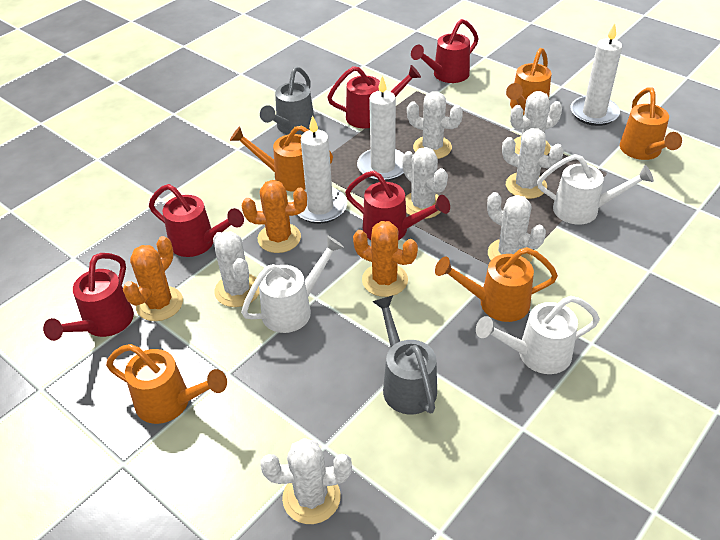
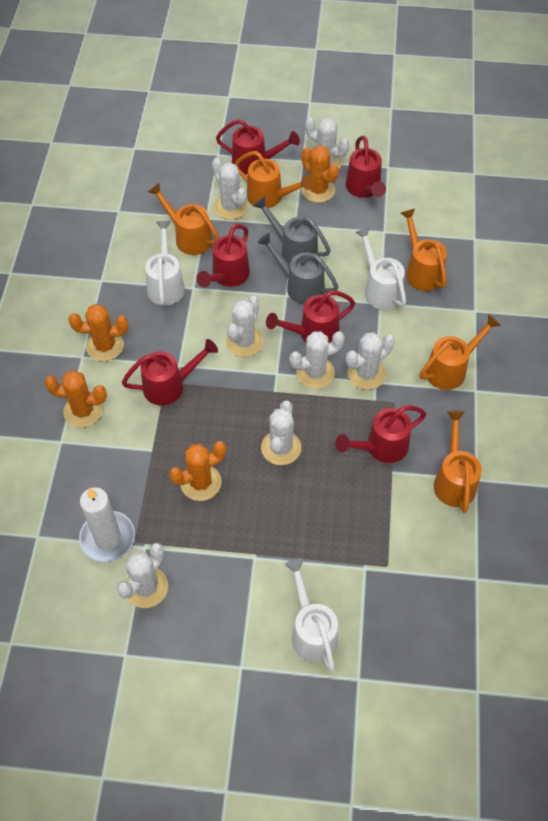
orange cactus: 3 -> 4
red watering can: 5 -> 6
white candle: 3 -> 1

